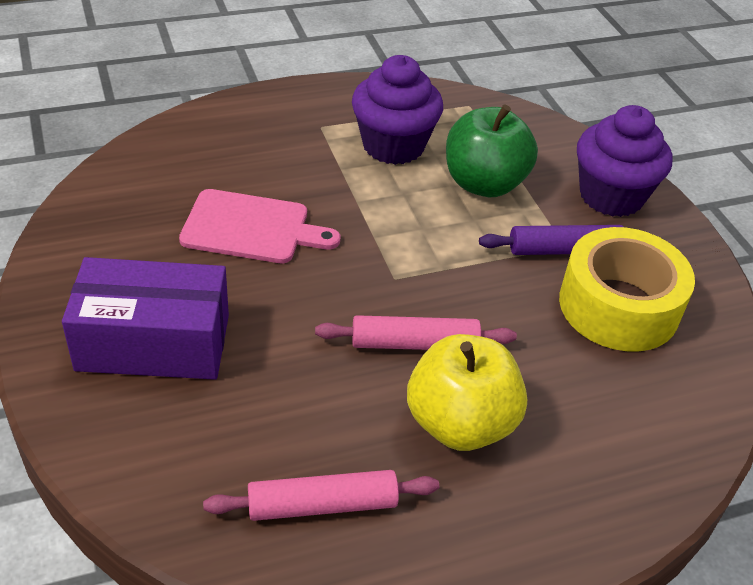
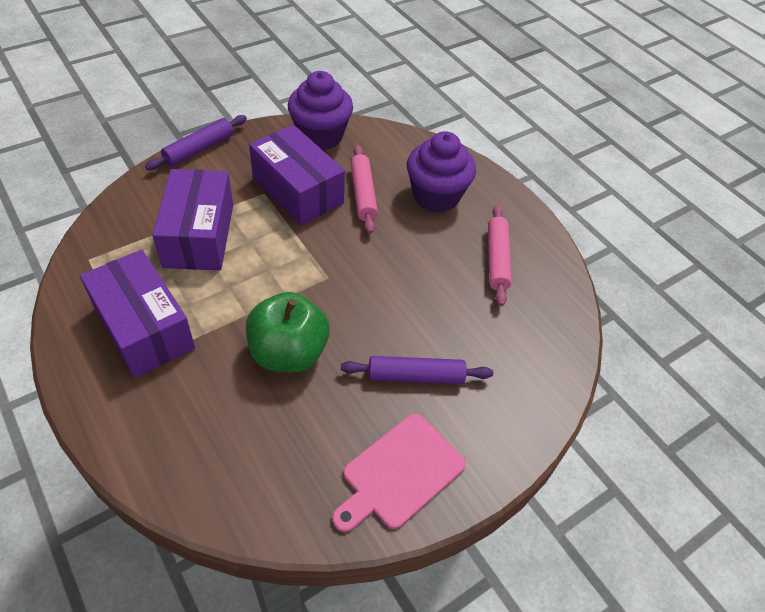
purple box: 1 -> 3
purple rolling pin: 1 -> 2
yellow apple: 1 -> 0
yellow tape: 1 -> 0

